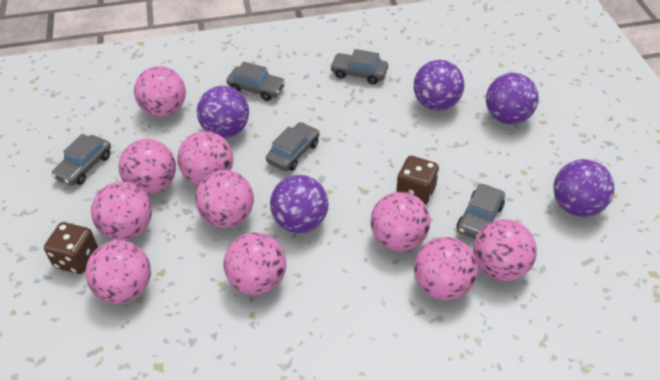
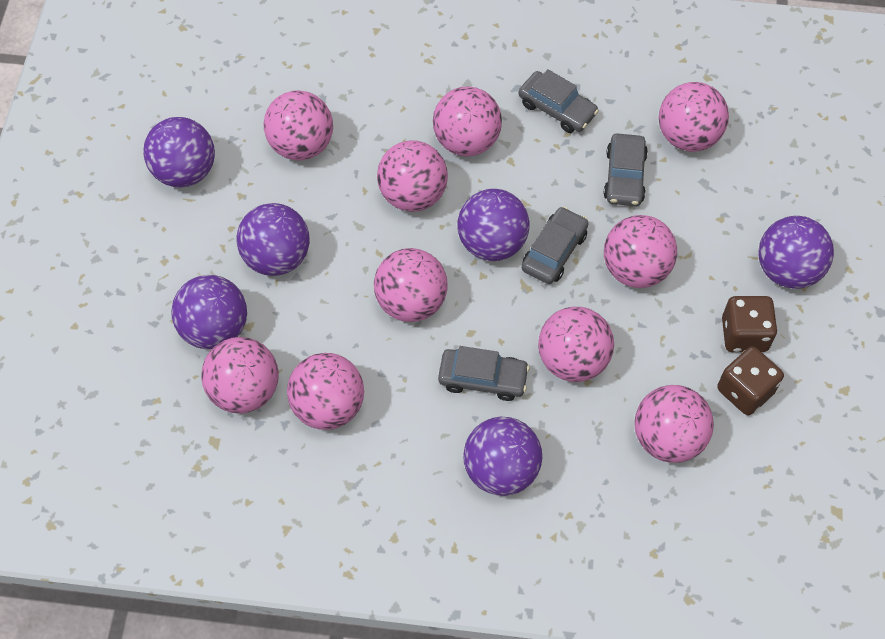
grey car: 5 -> 4
purple ball: 5 -> 6

